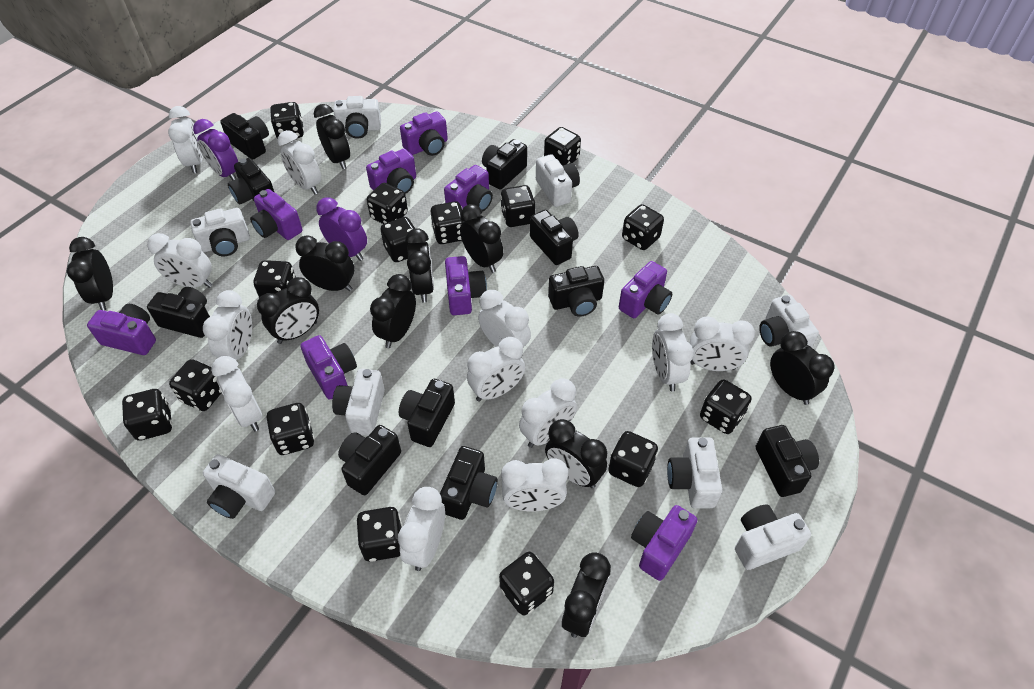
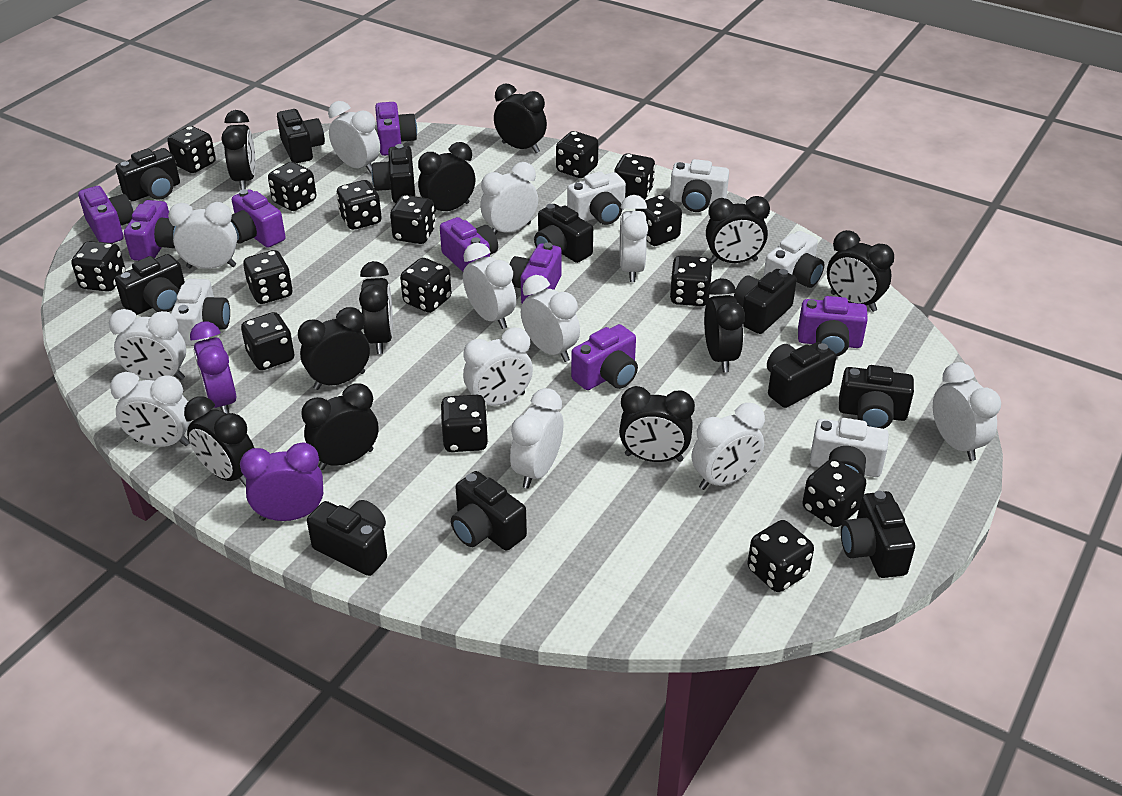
black camera: 10 -> 11
black clock: 10 -> 11
purple camera: 9 -> 8
white camera: 8 -> 5

